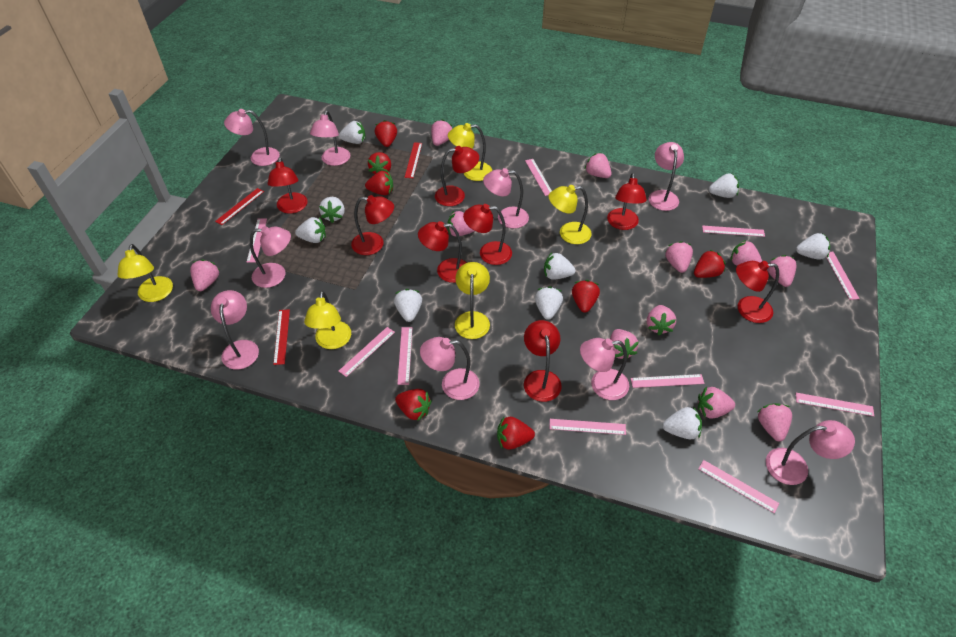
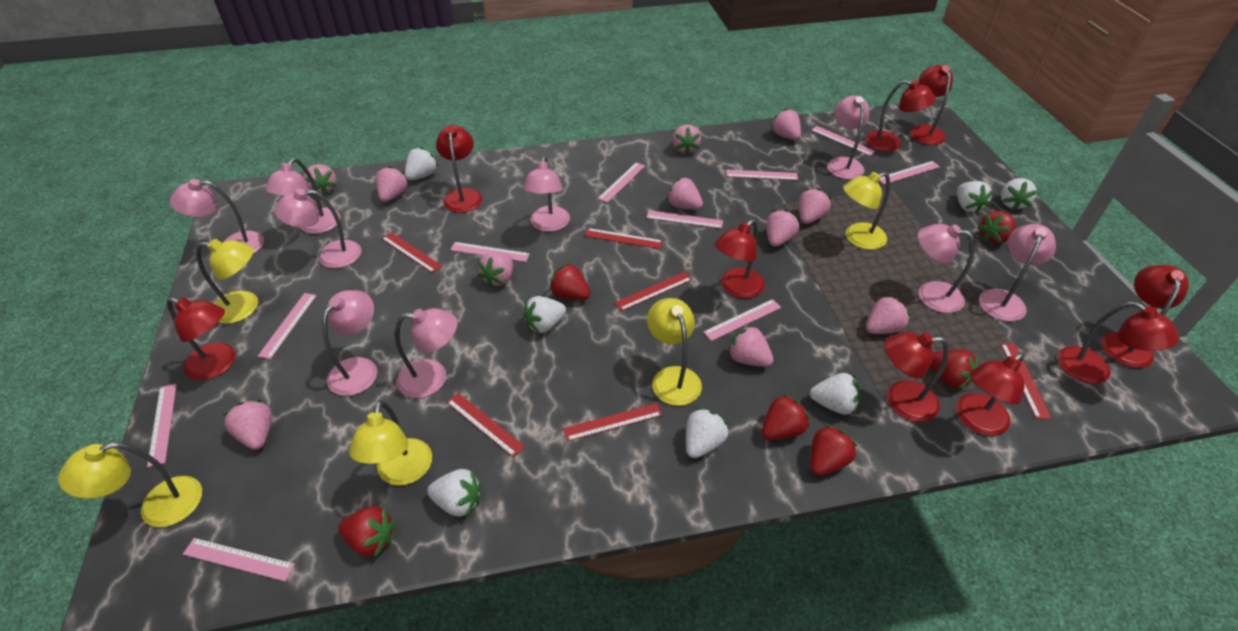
red lamp: 8 -> 9
red ruler: 3 -> 6
red strawberry: 7 -> 6
white strawberry: 9 -> 7

